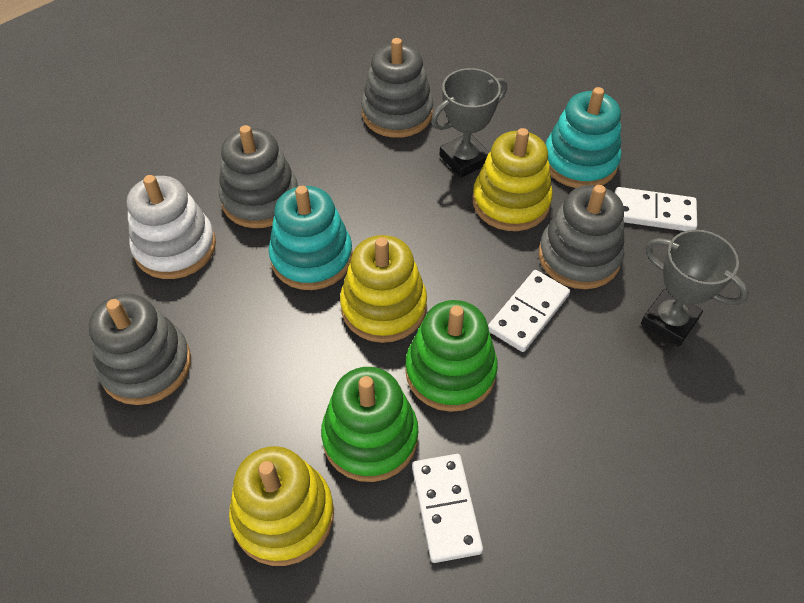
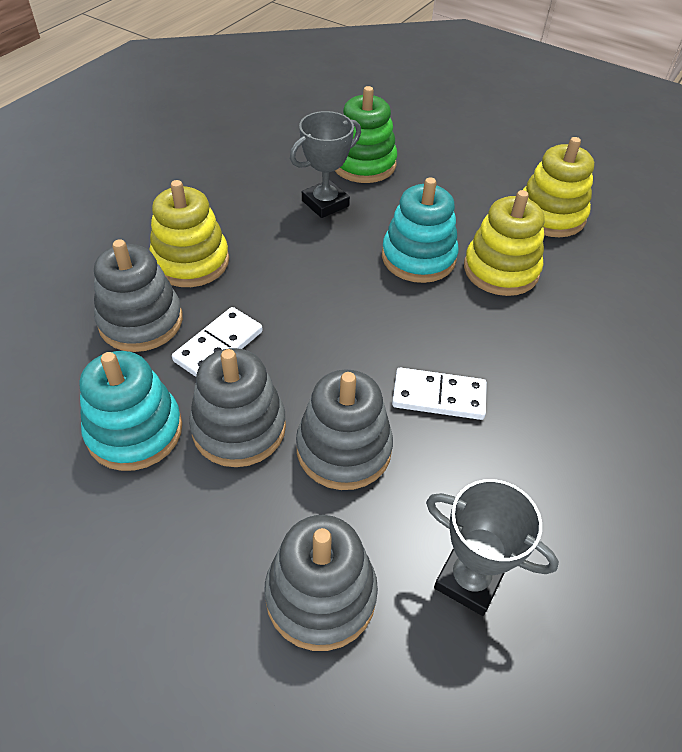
green stacking toy: 2 -> 1
white domino: 3 -> 2
white stacking toy: 1 -> 0

